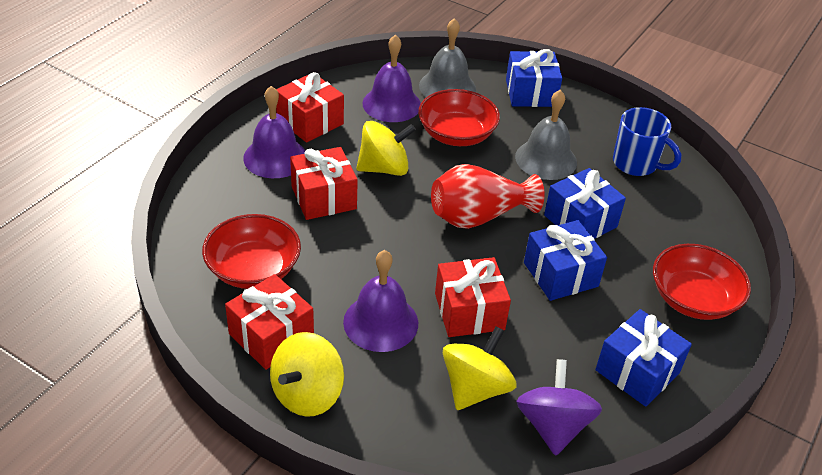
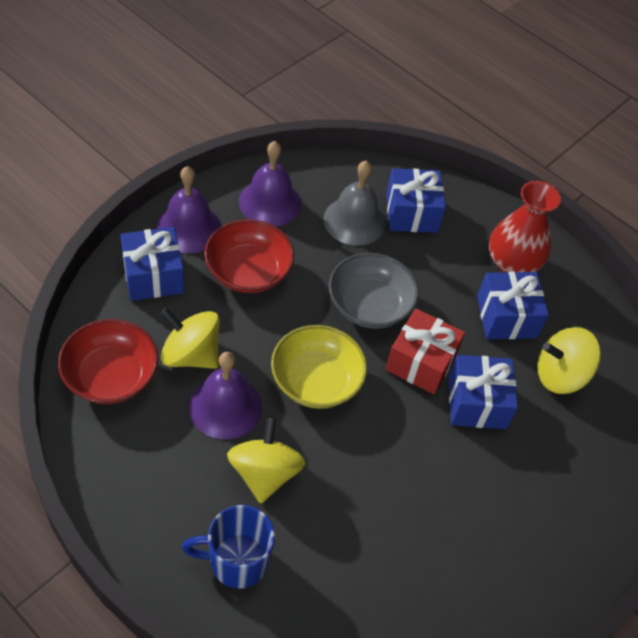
grey bell: 2 -> 1
grey bowl: 0 -> 1
purple spinning top: 1 -> 0
red bowl: 3 -> 2
red gift: 4 -> 1
yellow bowl: 0 -> 1

